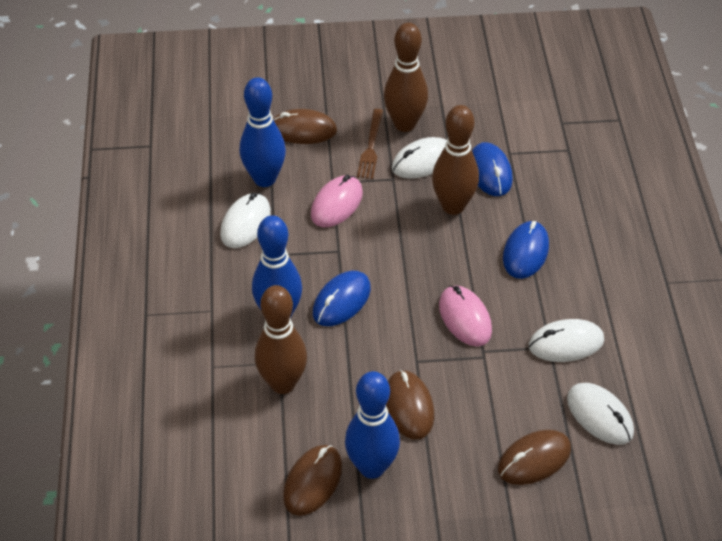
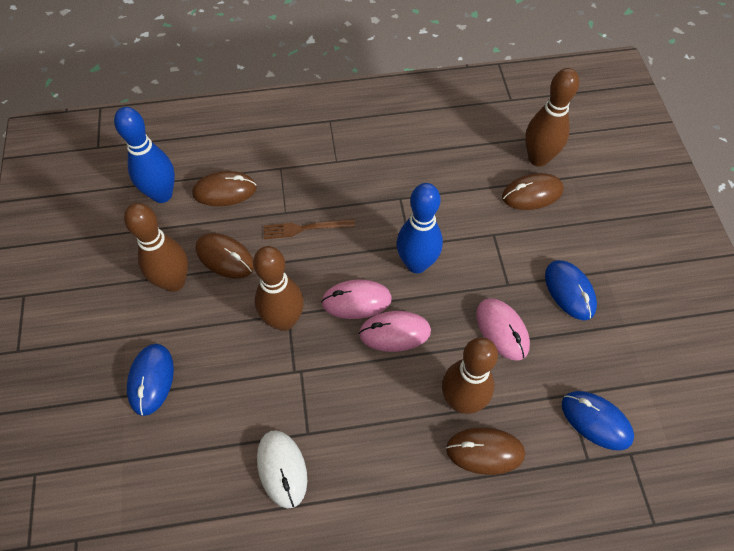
blue bowling pin: 3 -> 2
brown bowling pin: 3 -> 4
pink mouse: 2 -> 3
white mouse: 4 -> 1

